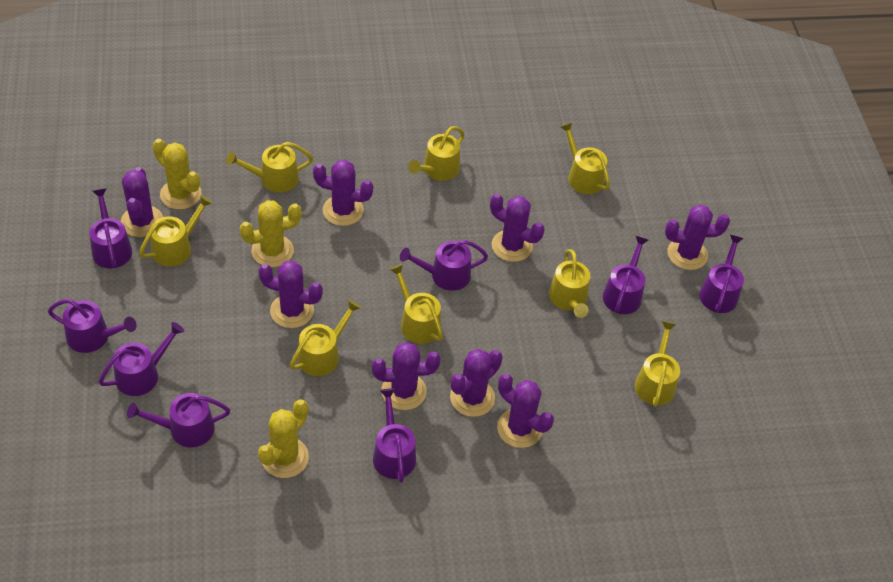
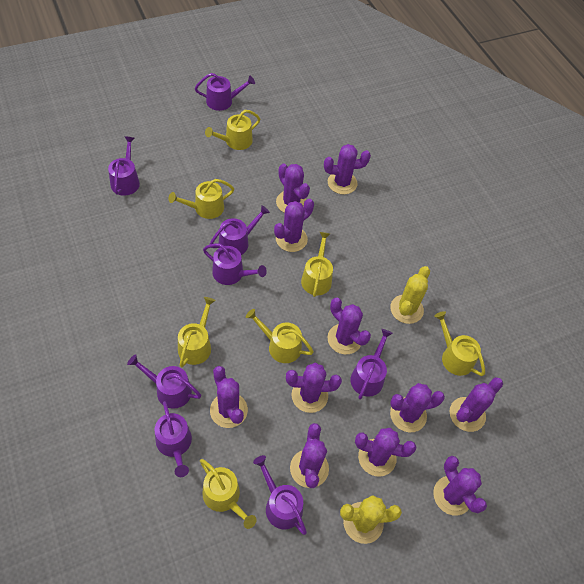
purple cactus: 8 -> 11
yellow cactus: 3 -> 2
yellow watering can: 8 -> 7

